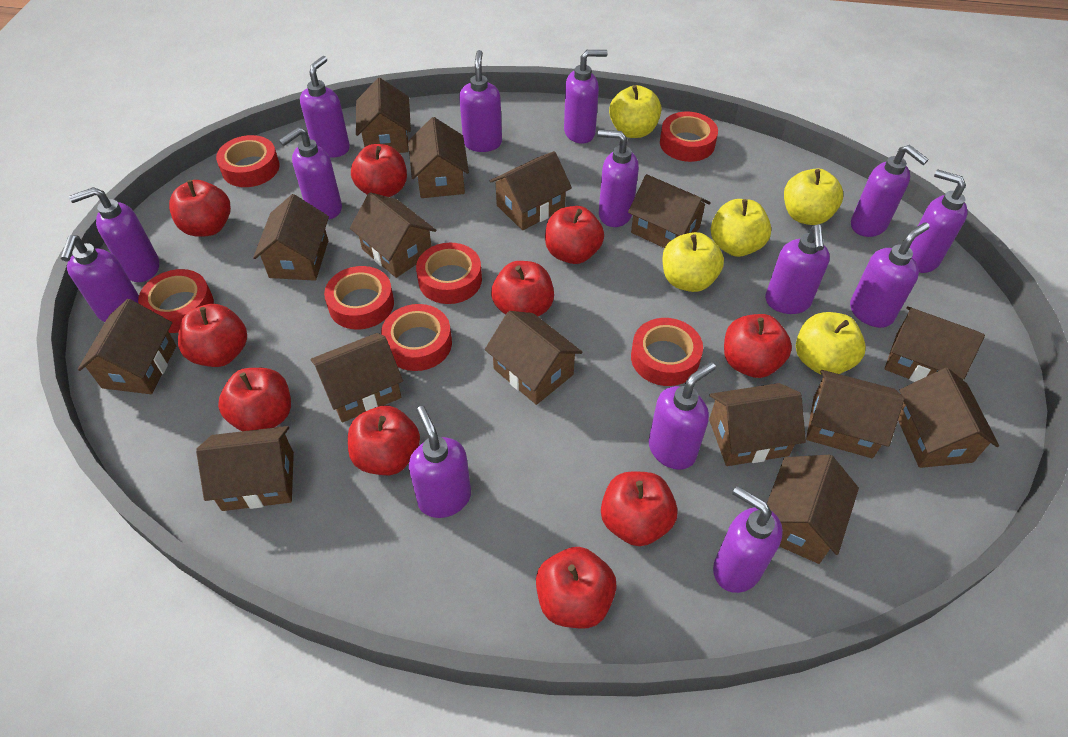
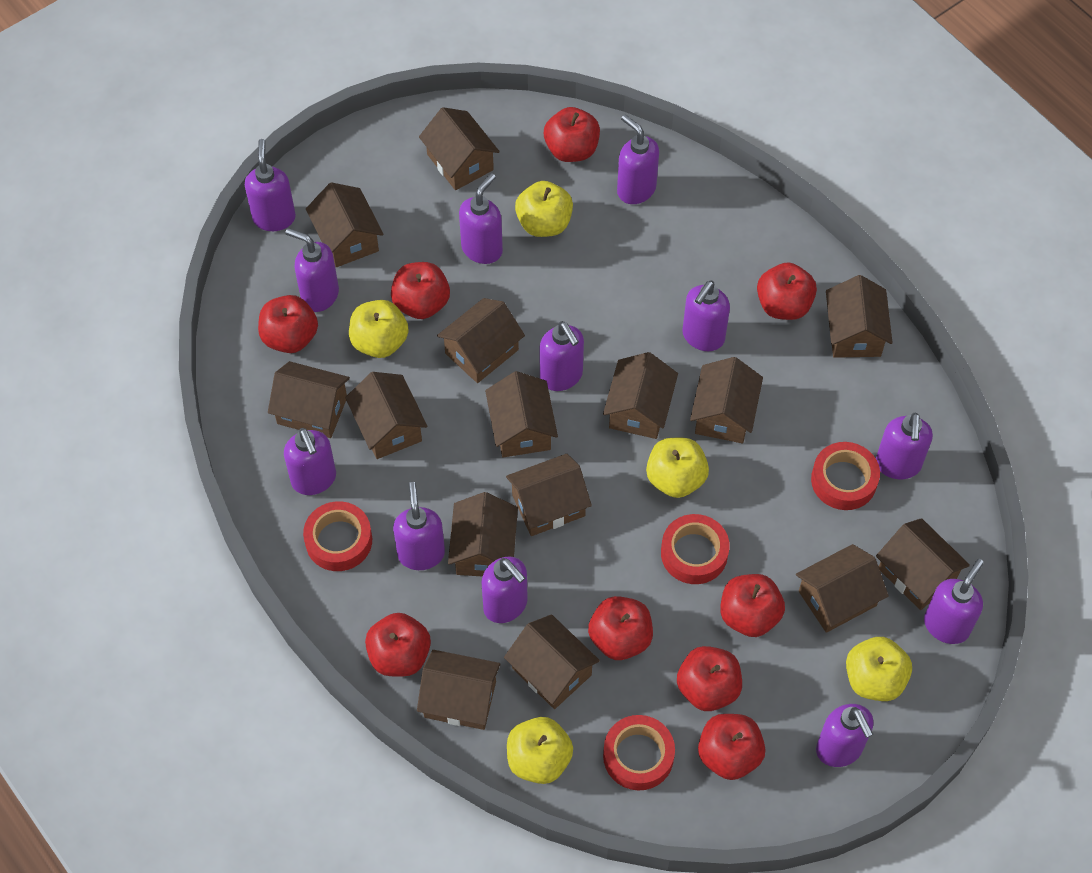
purple soap dispenser: 14 -> 12
red apple: 10 -> 9
red tape: 7 -> 4

